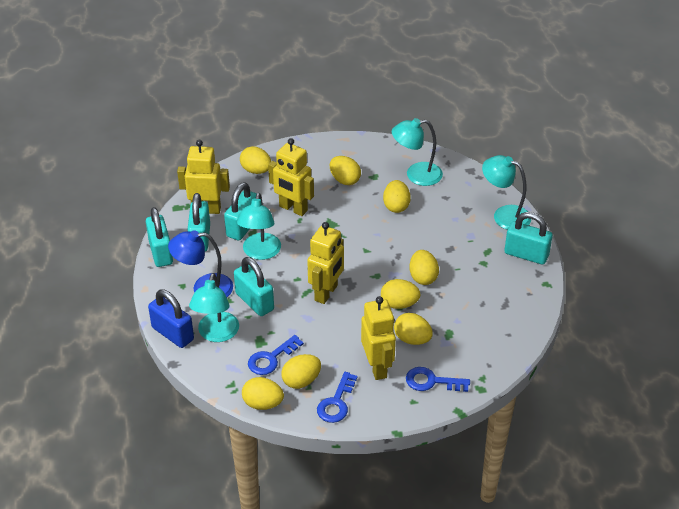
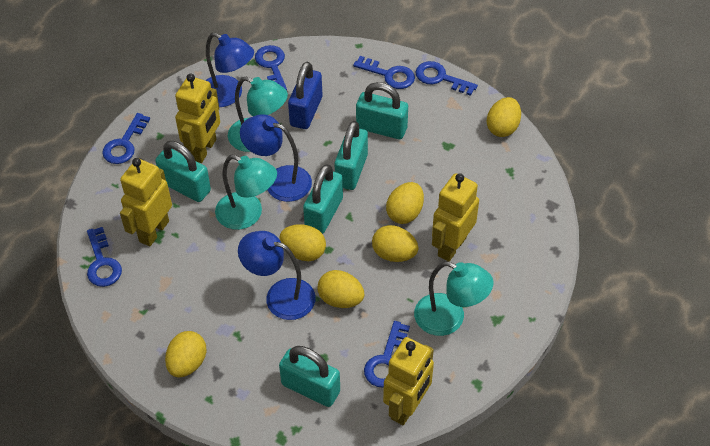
blue key: 3 -> 6
blue lamp: 1 -> 3
turquoise lamp: 4 -> 3
yellow egg: 8 -> 6

